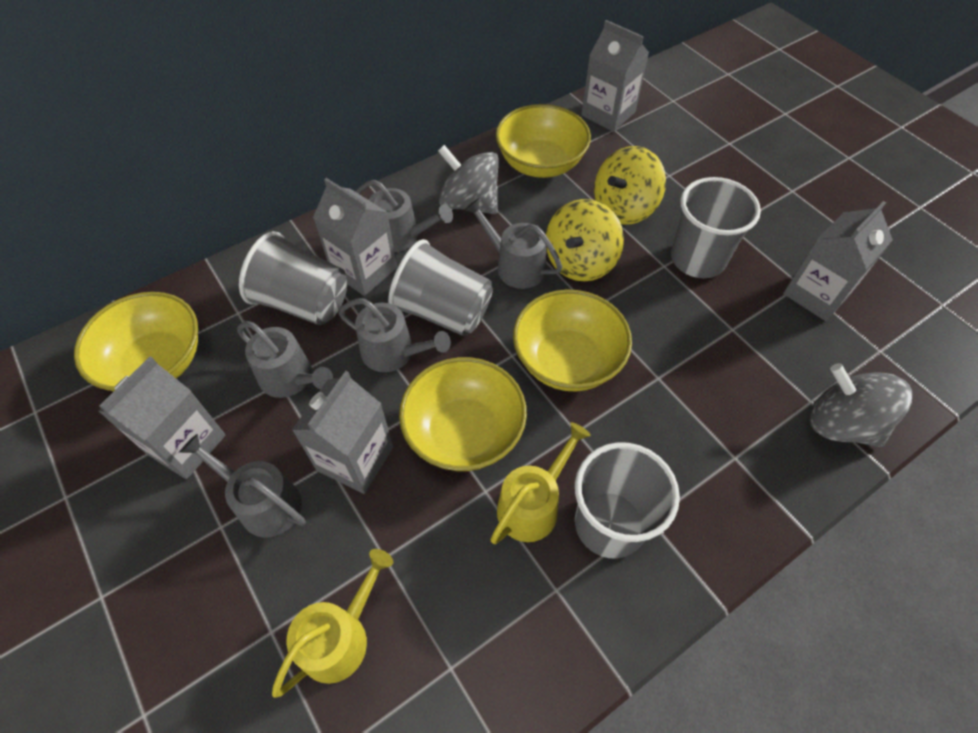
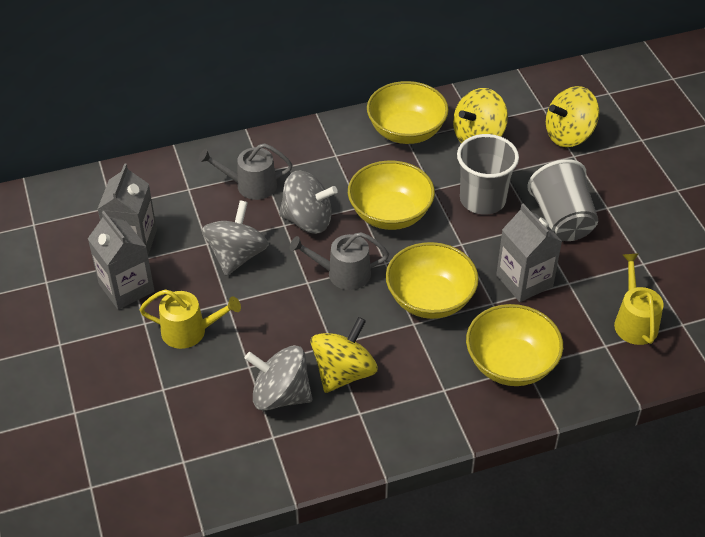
grey carton: 5 -> 3
grey cup: 4 -> 2
grey spinning top: 2 -> 3
grey watering can: 5 -> 2
yellow spinning top: 2 -> 3

